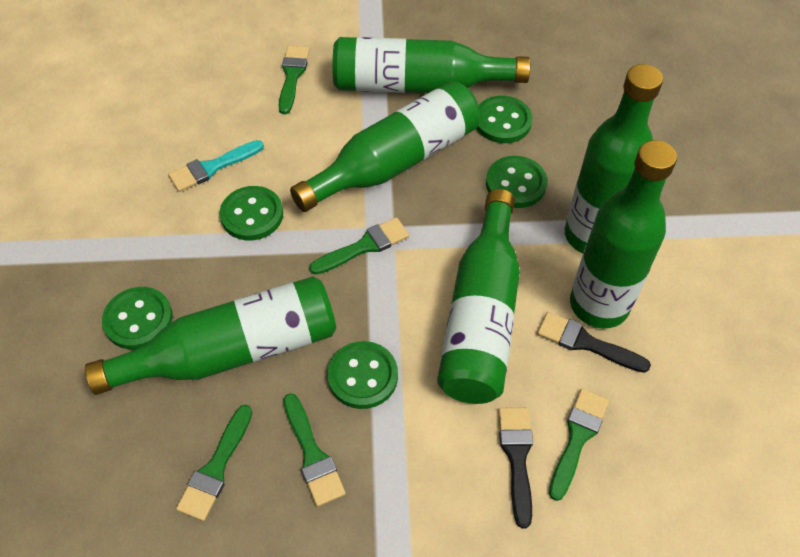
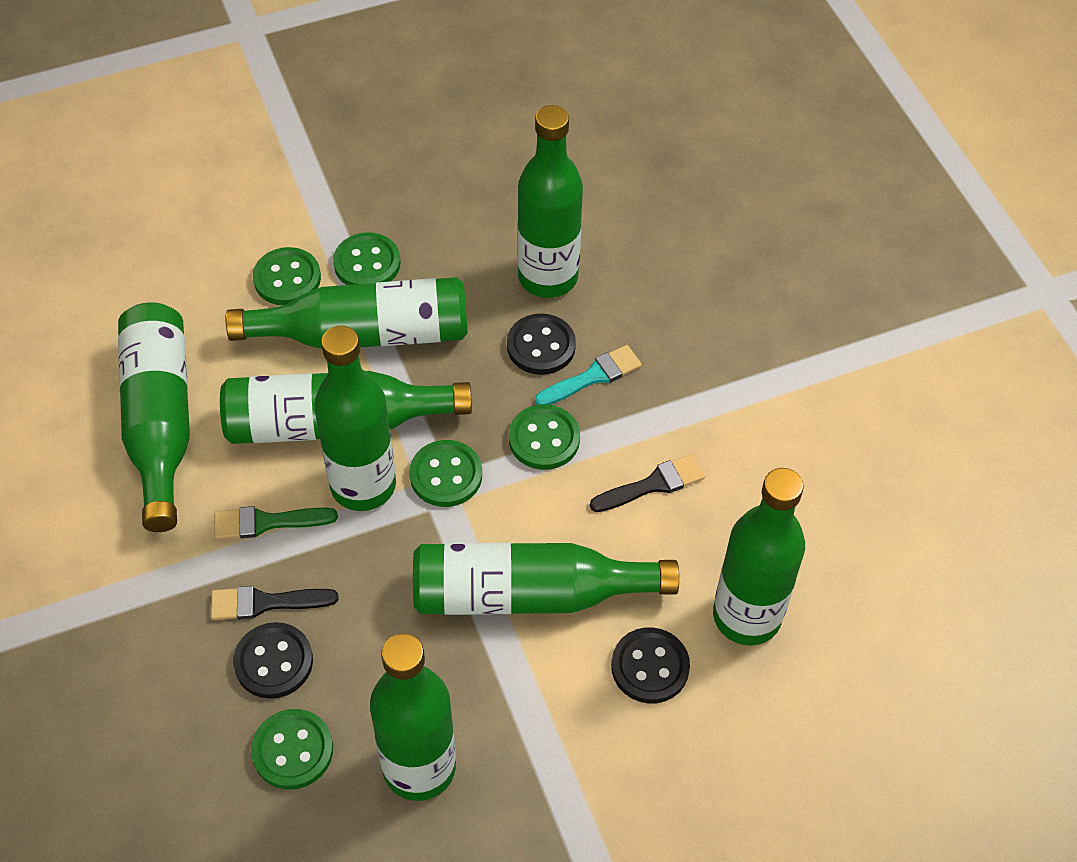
black button: 0 -> 3
green bottle: 6 -> 8
green brush: 5 -> 1

